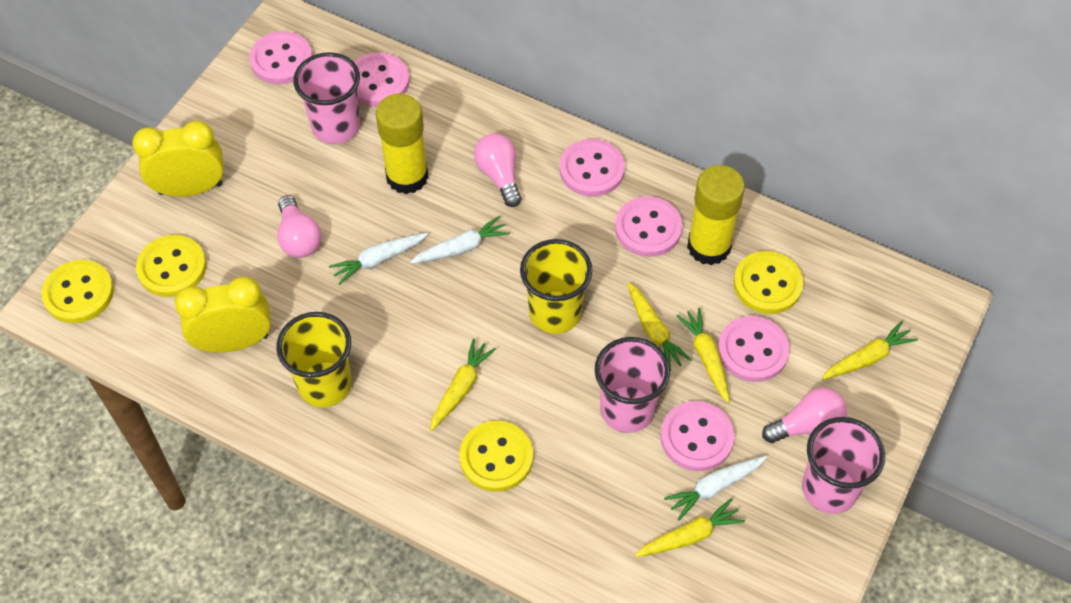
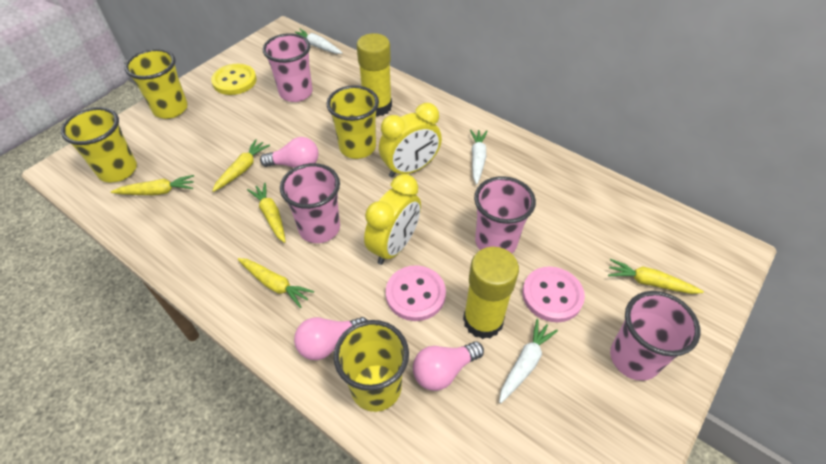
pink button: 6 -> 2
pink cup: 3 -> 4
yellow button: 4 -> 1
yellow cup: 2 -> 4

